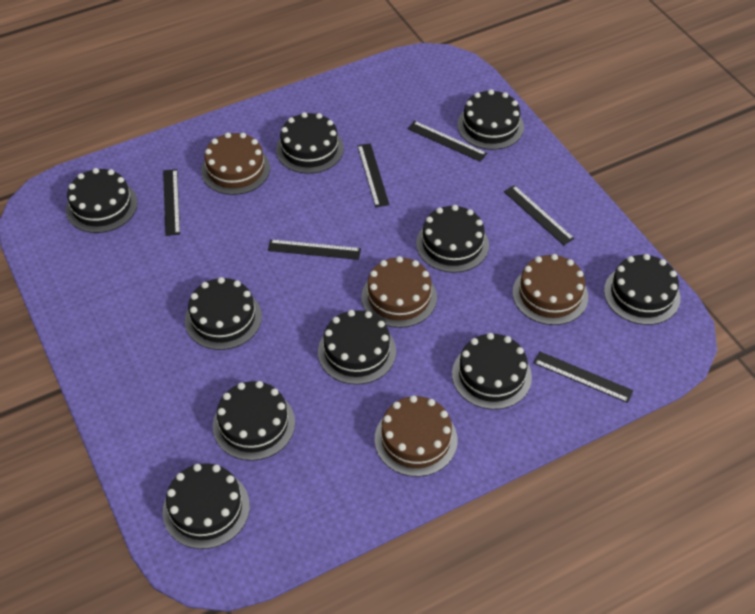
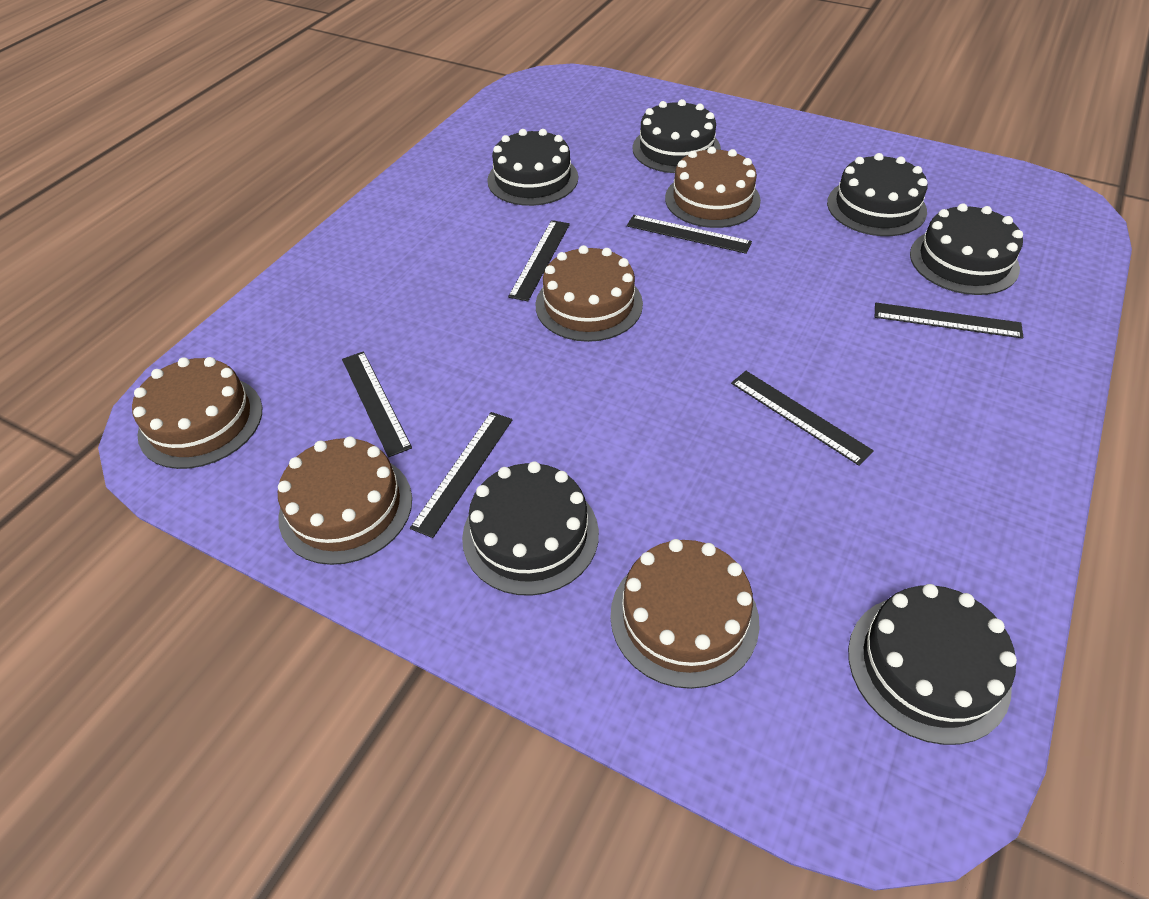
black cake: 10 -> 6
brown cake: 4 -> 5

